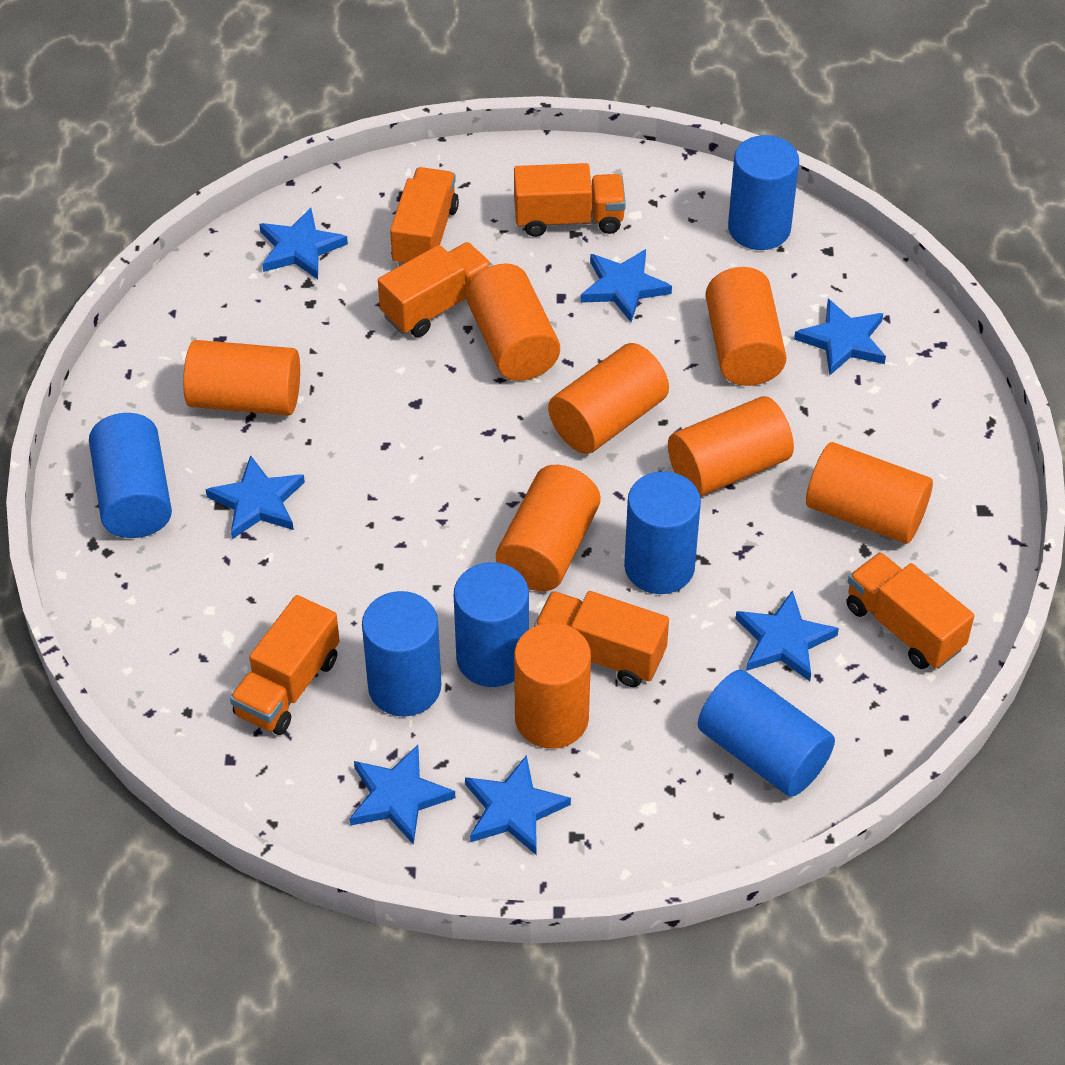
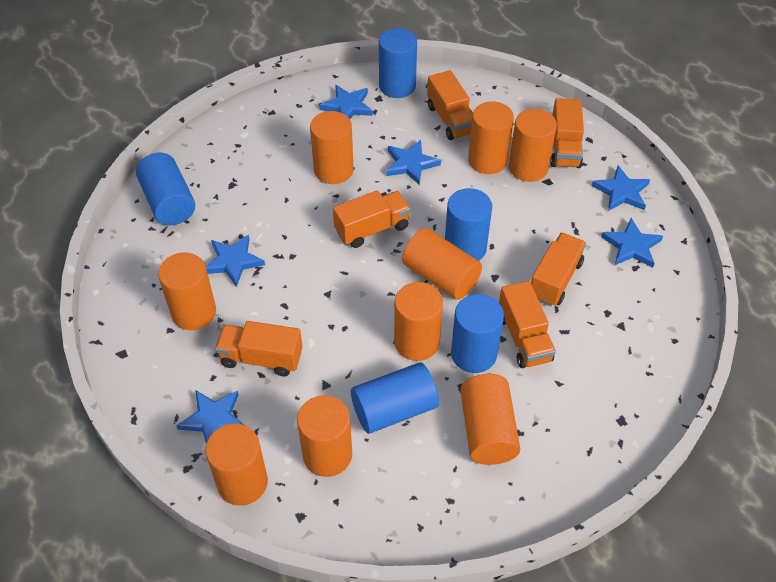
blue cylinder: 6 -> 5
blue star: 7 -> 6
orange cylinder: 8 -> 9

